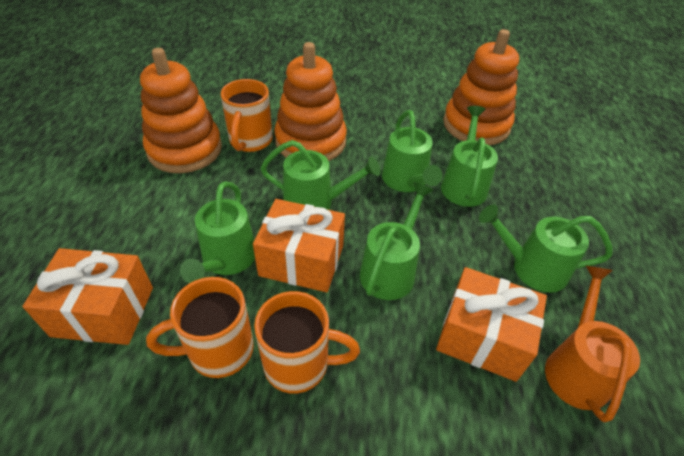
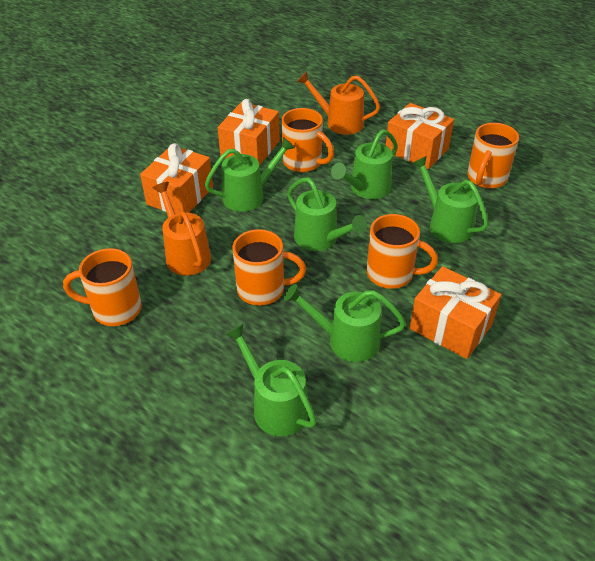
orange gift: 3 -> 4
orange mug: 3 -> 5
orange stacking toy: 3 -> 0
orange watering can: 1 -> 2

